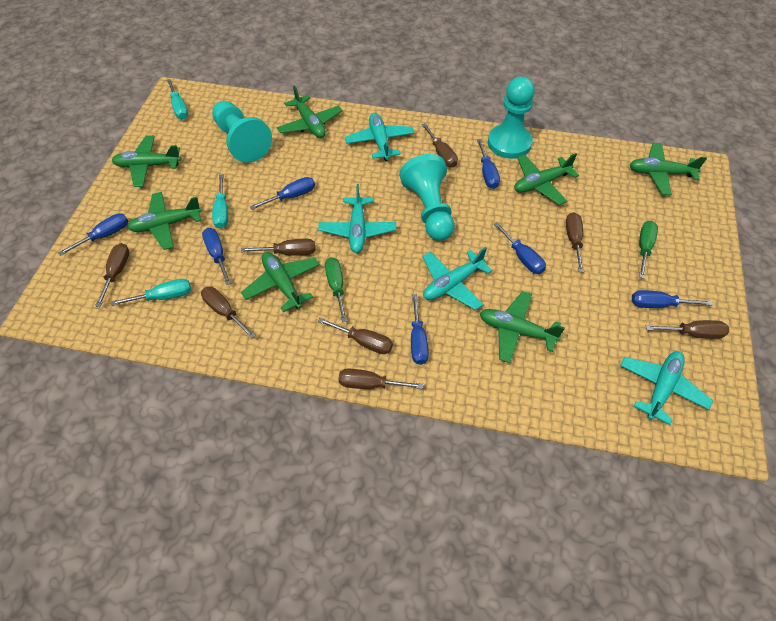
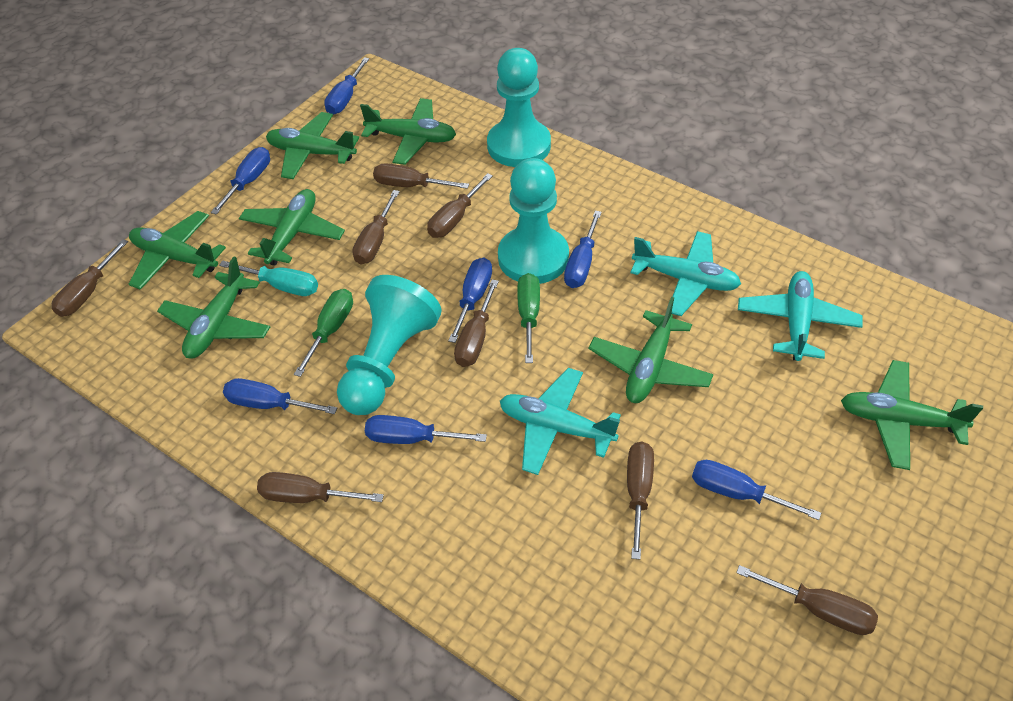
turquoise plane: 4 -> 3
turquoise screwdriver: 3 -> 1

